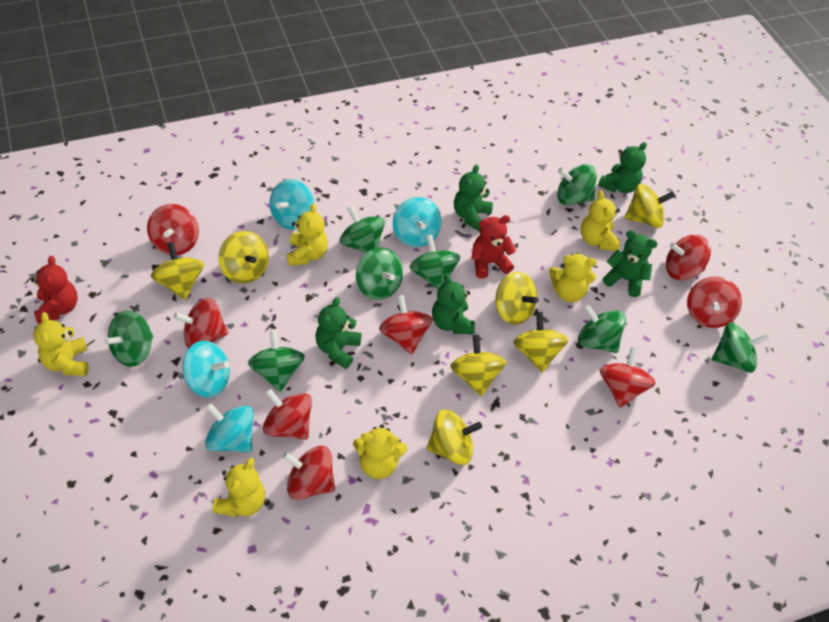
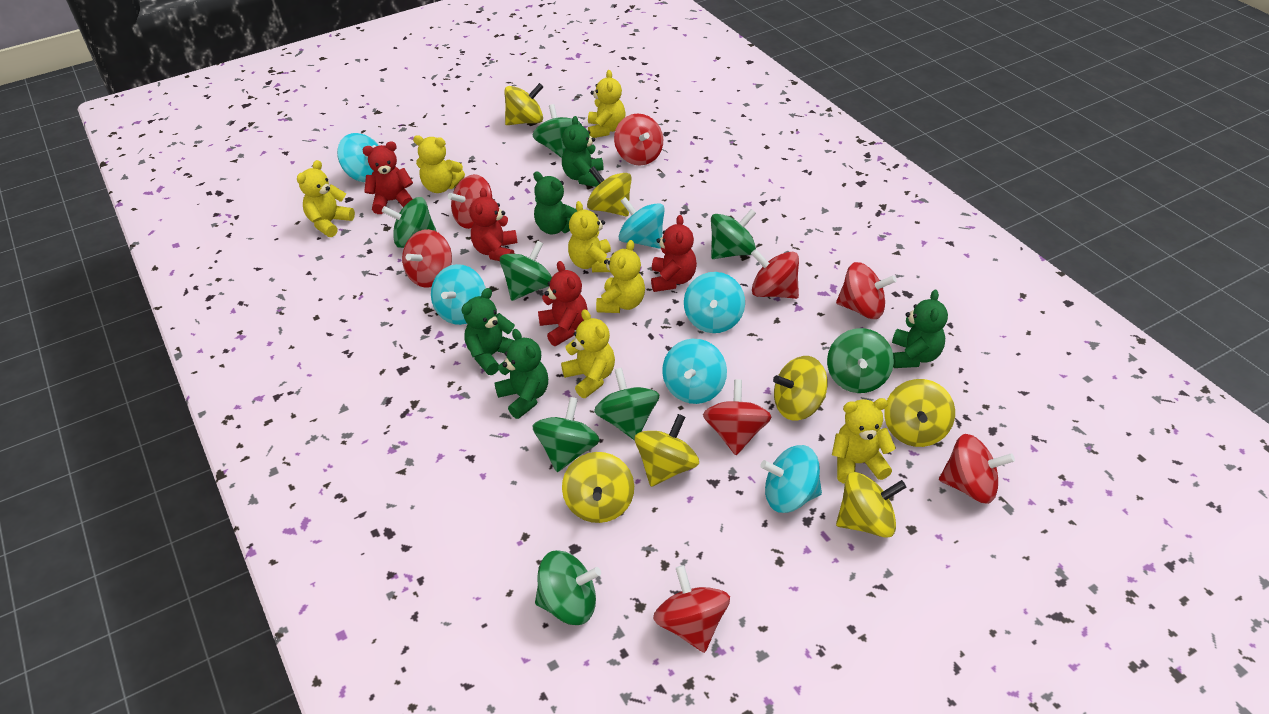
red teddy bear: 2 -> 4
turquoise spinning top: 4 -> 6
yellow teddy bear: 6 -> 7

